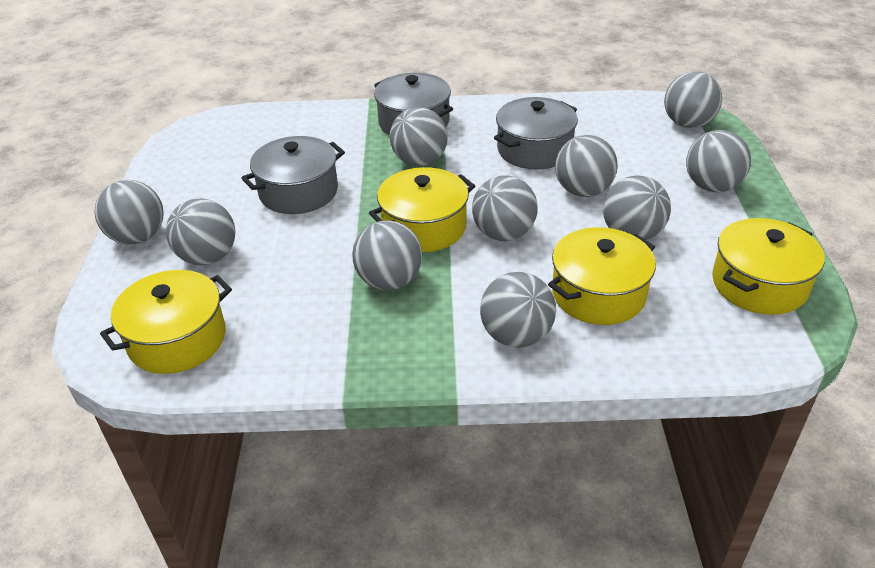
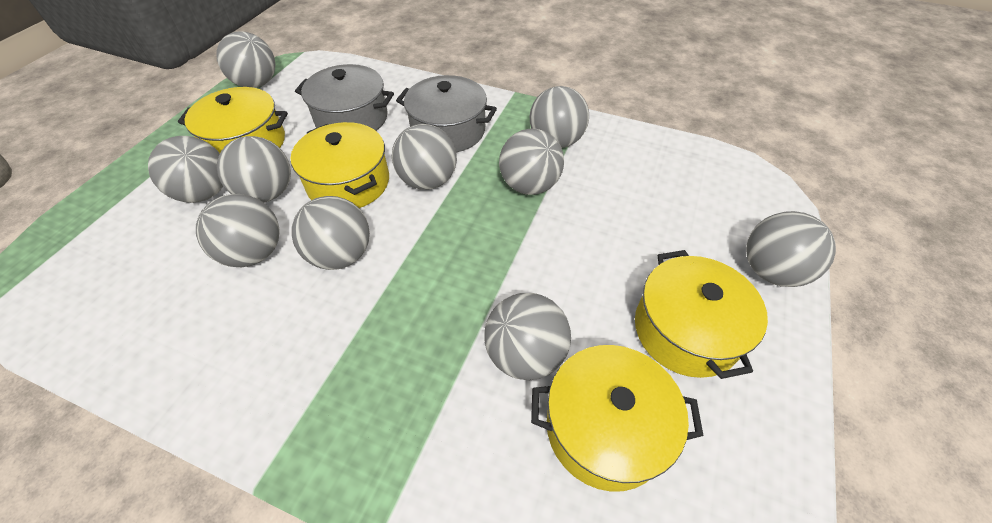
grey pot: 3 -> 2

